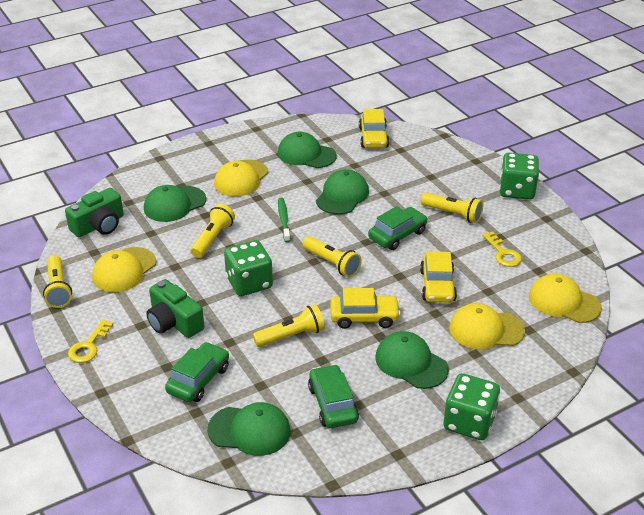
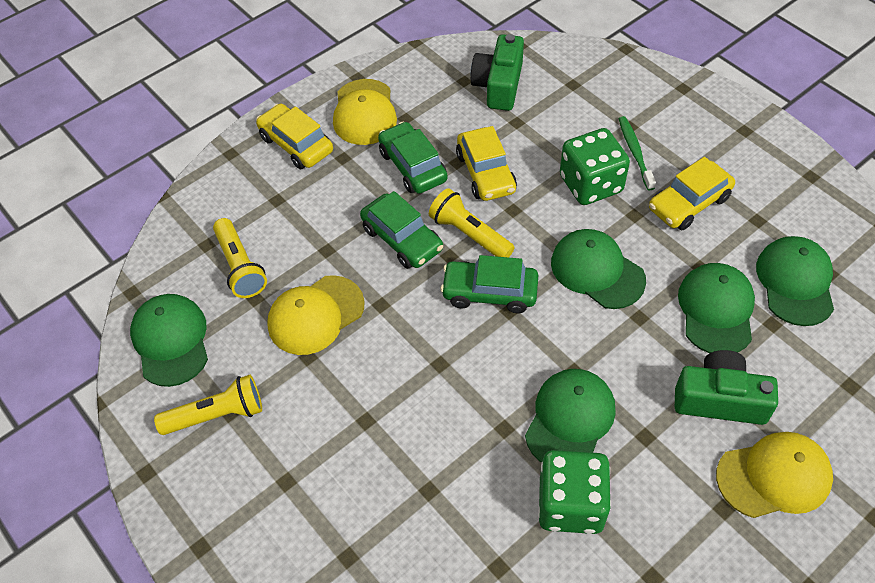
green dice: 3 -> 2
yellow cap: 4 -> 3
yellow flashlight: 5 -> 3
yellow key: 2 -> 0

